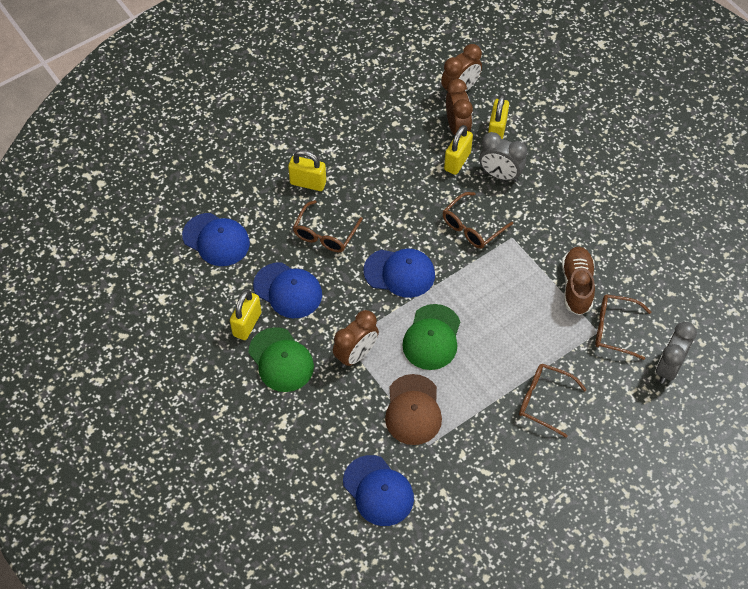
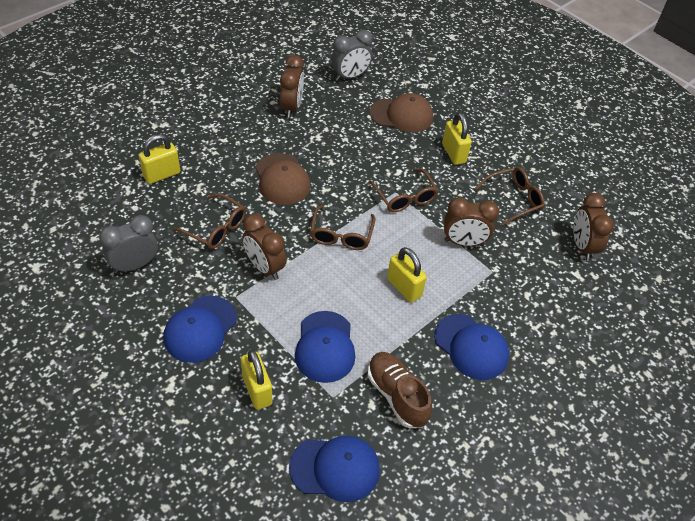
brown cap: 1 -> 2
brown clock: 3 -> 4
green cap: 2 -> 0

